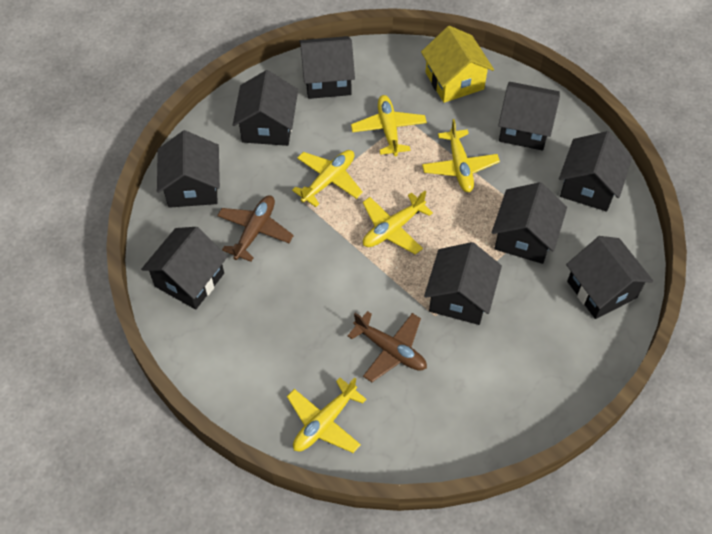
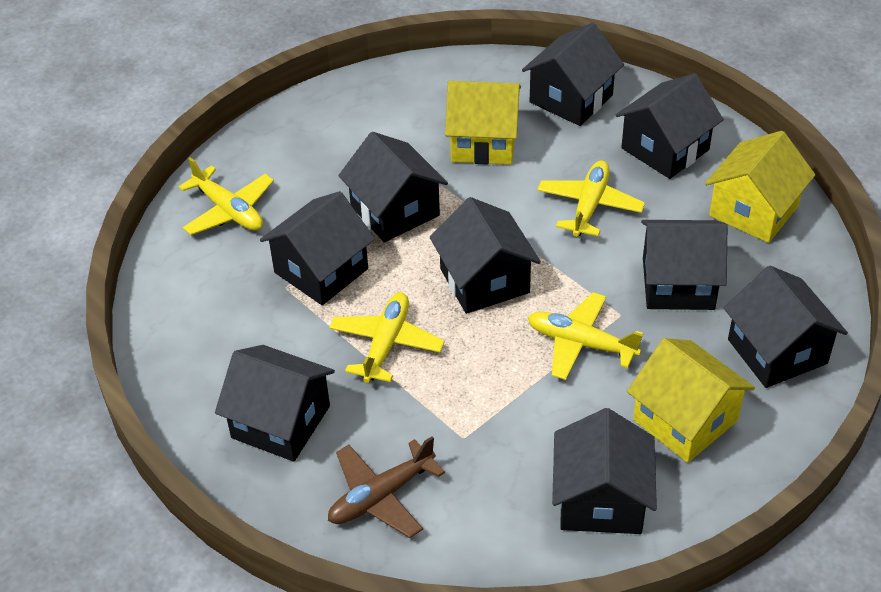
brown plane: 2 -> 1
yellow house: 1 -> 3
yellow plane: 5 -> 4

